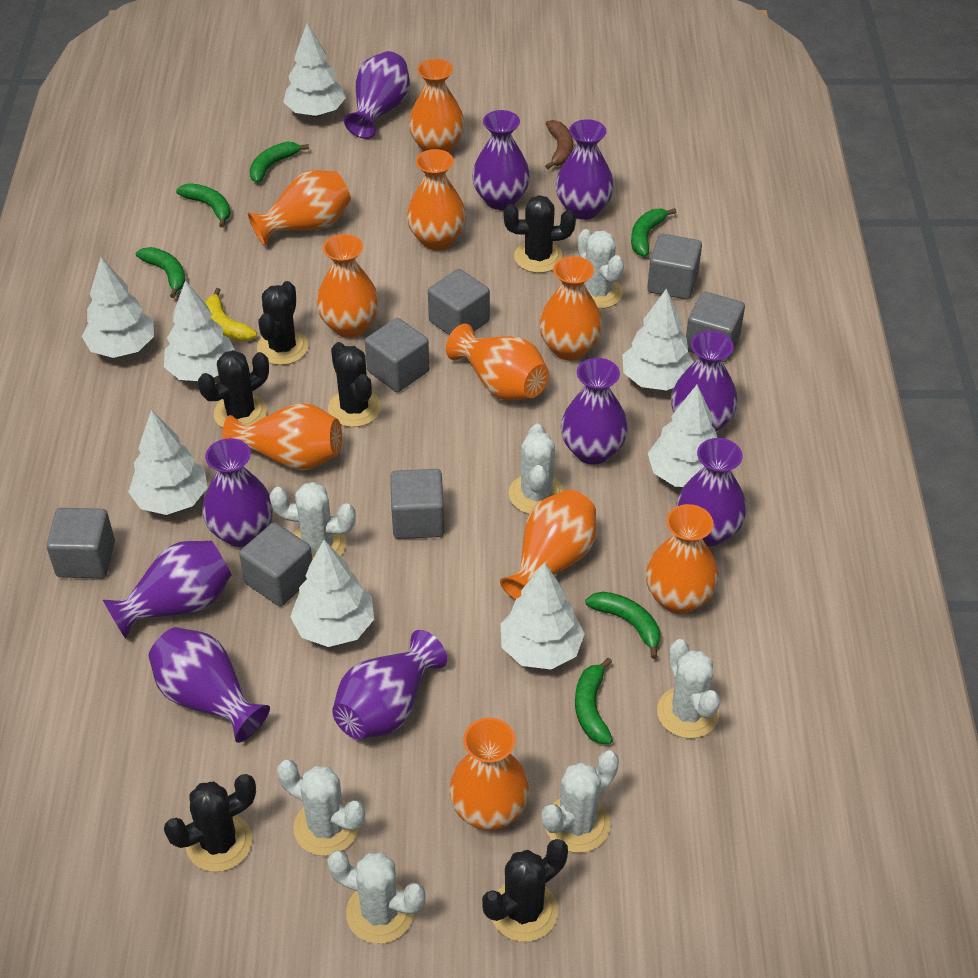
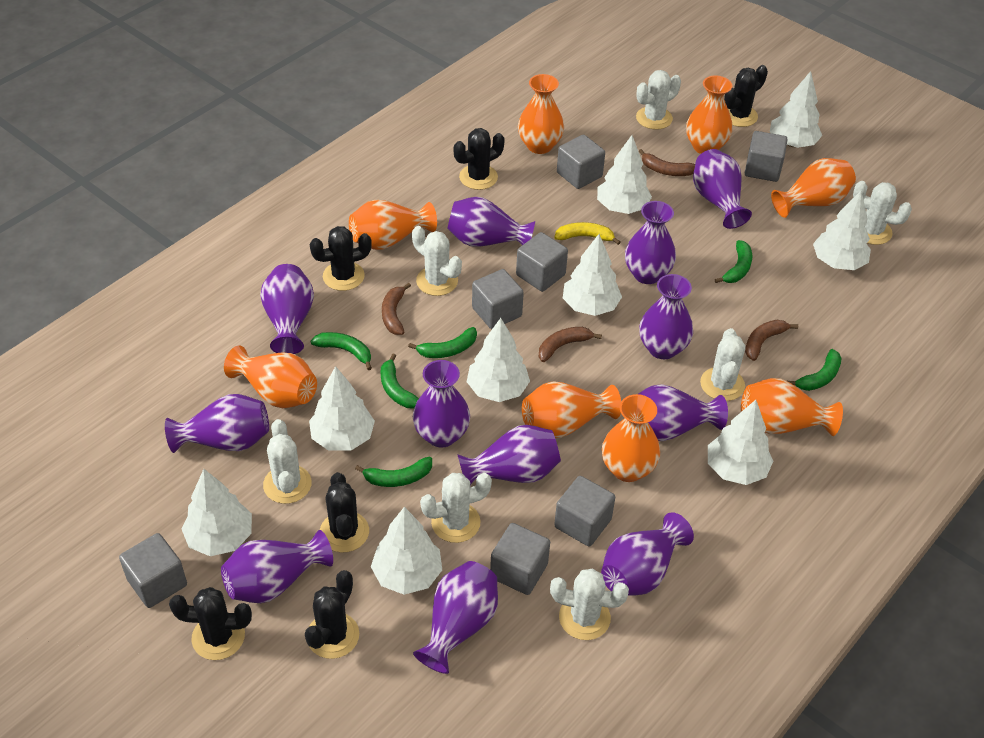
brown banana: 1 -> 4
orange vase: 10 -> 8
purple vase: 10 -> 12
white tree: 8 -> 9

